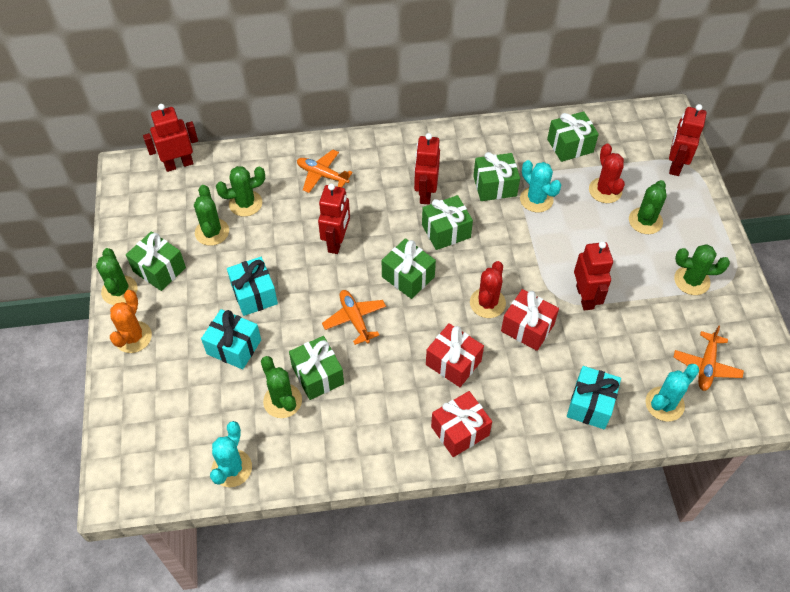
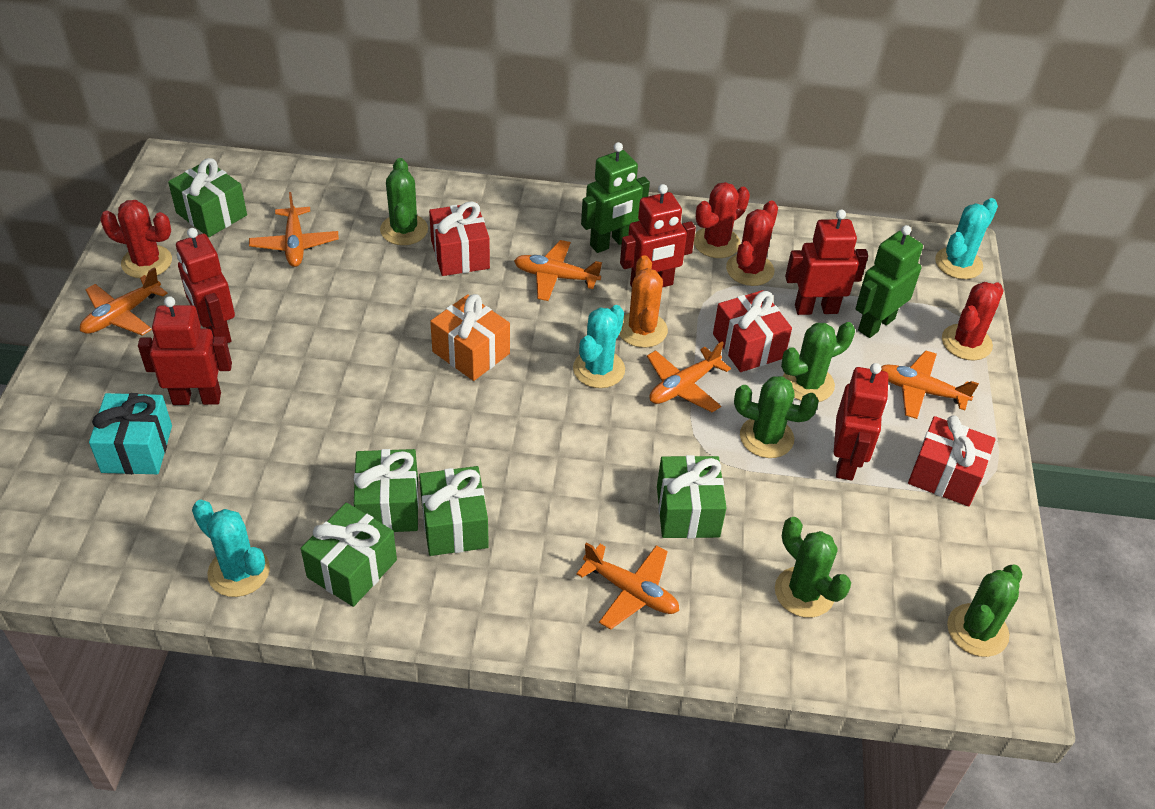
green cactus: 6 -> 5
green gift: 6 -> 5
green robot: 0 -> 2
orange gift: 0 -> 1
orange plane: 3 -> 6
red cactus: 2 -> 4
turquoise gift: 3 -> 1

